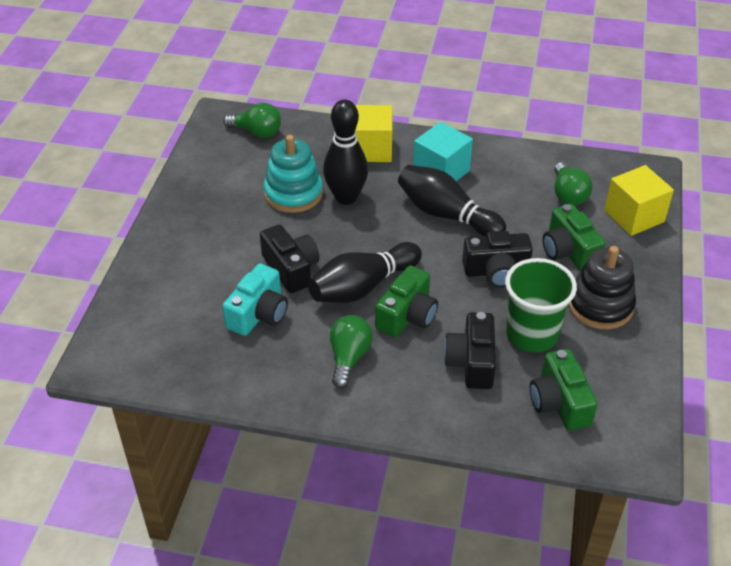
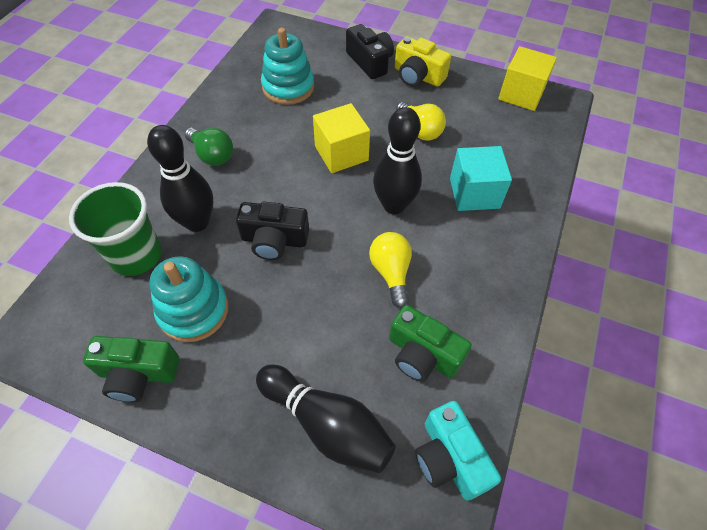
black camera: 3 -> 2
black stacking toy: 1 -> 0
green camera: 3 -> 2
green light bulb: 3 -> 1
turquoise stacking toy: 1 -> 2
yellow camera: 0 -> 1
yellow light bulb: 0 -> 2

